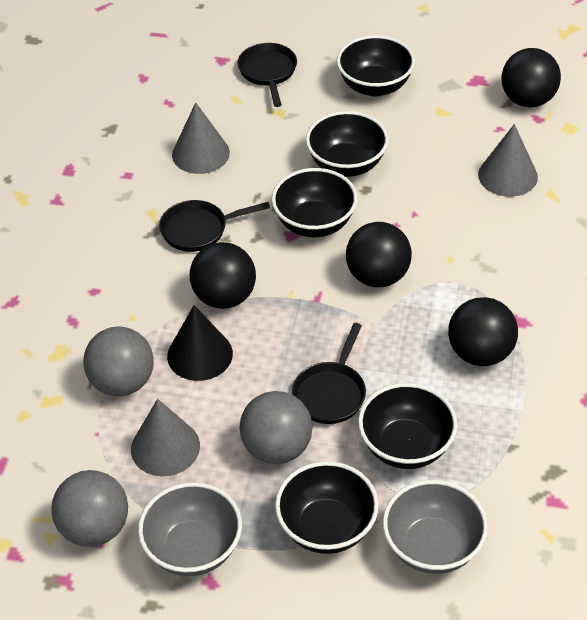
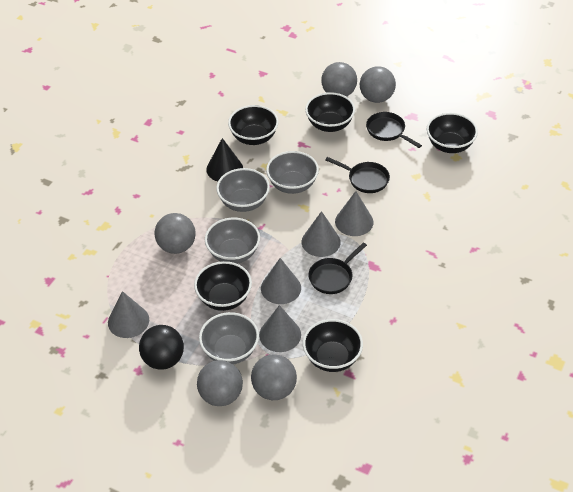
black ball: 4 -> 1
grey ball: 3 -> 5
grey bowl: 2 -> 4
grey cone: 3 -> 5

